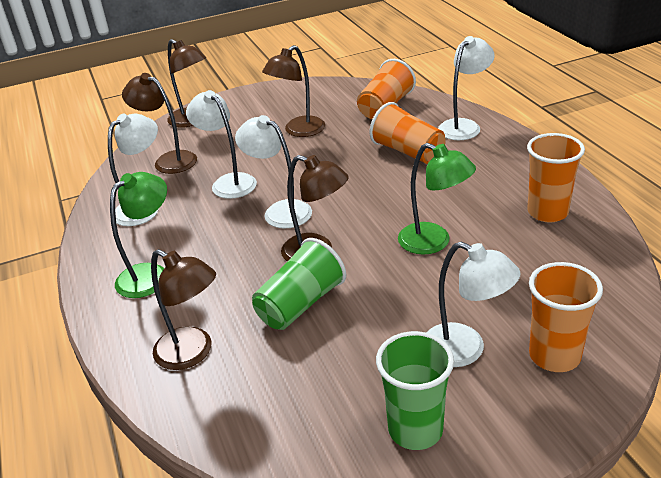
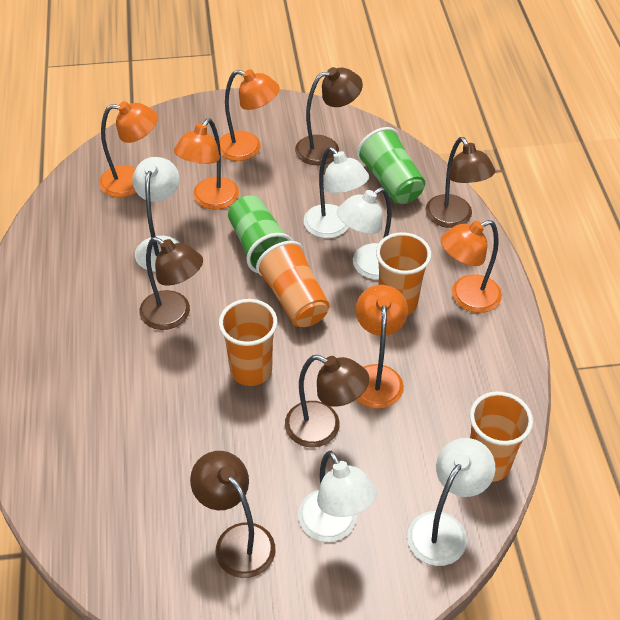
green lamp: 2 -> 0
orange lamp: 0 -> 5

